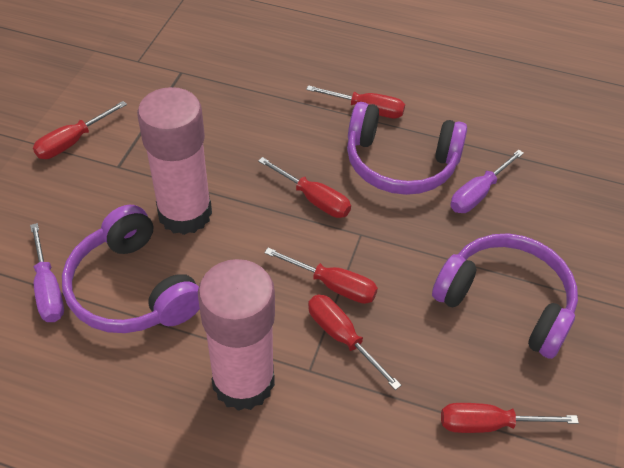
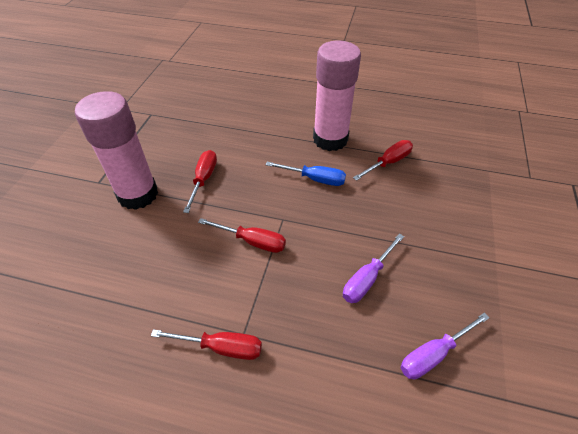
blue screwdriver: 0 -> 1
purple headphones: 3 -> 0
red screwdriver: 6 -> 4

